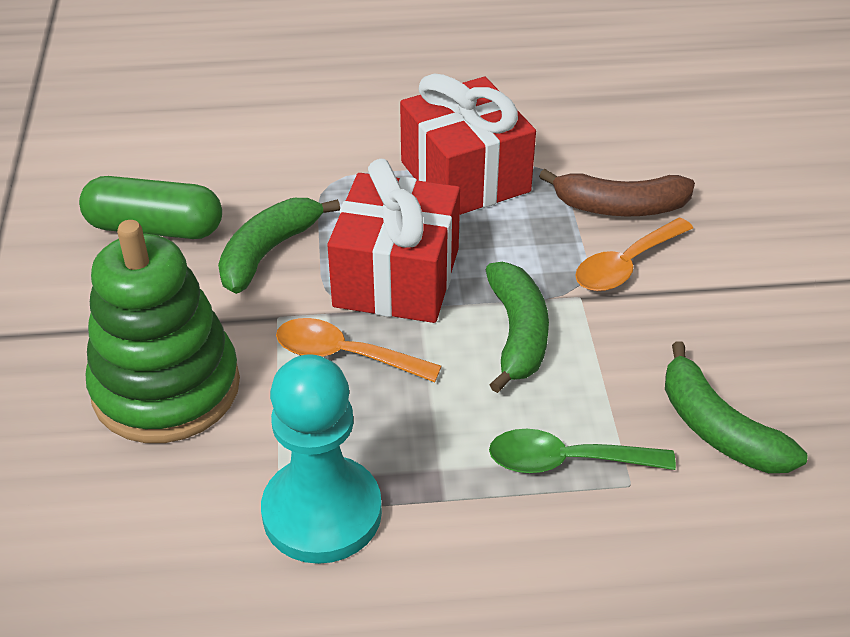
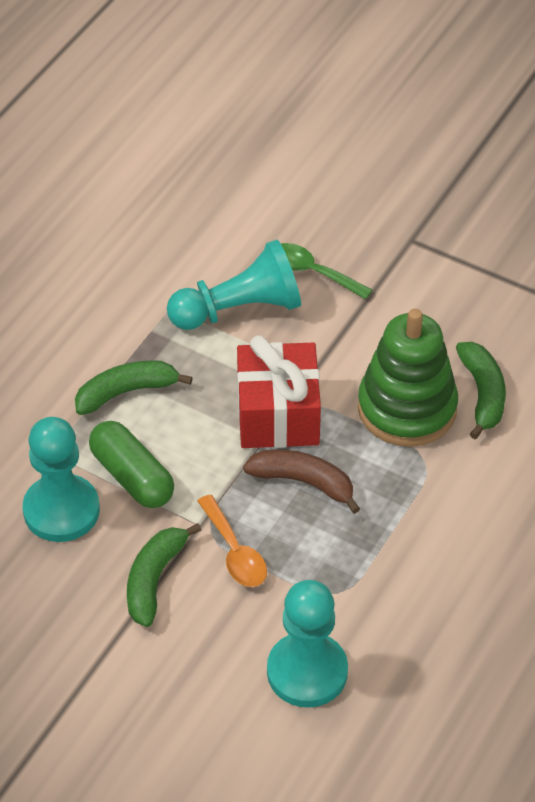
orange spoon: 2 -> 1
red gift: 2 -> 1
turquoise pawn: 1 -> 3

